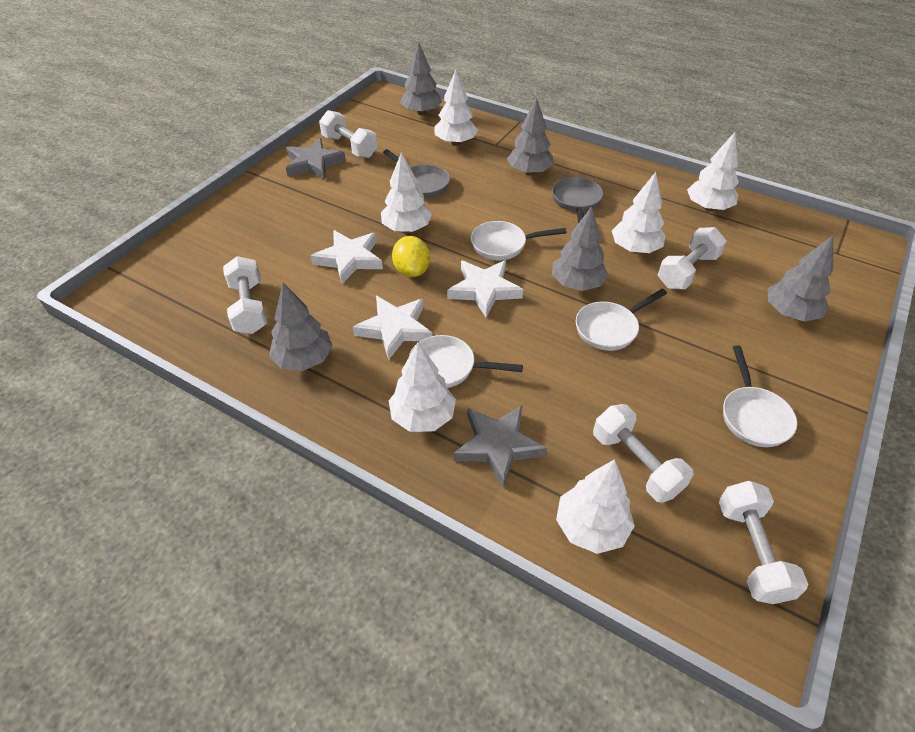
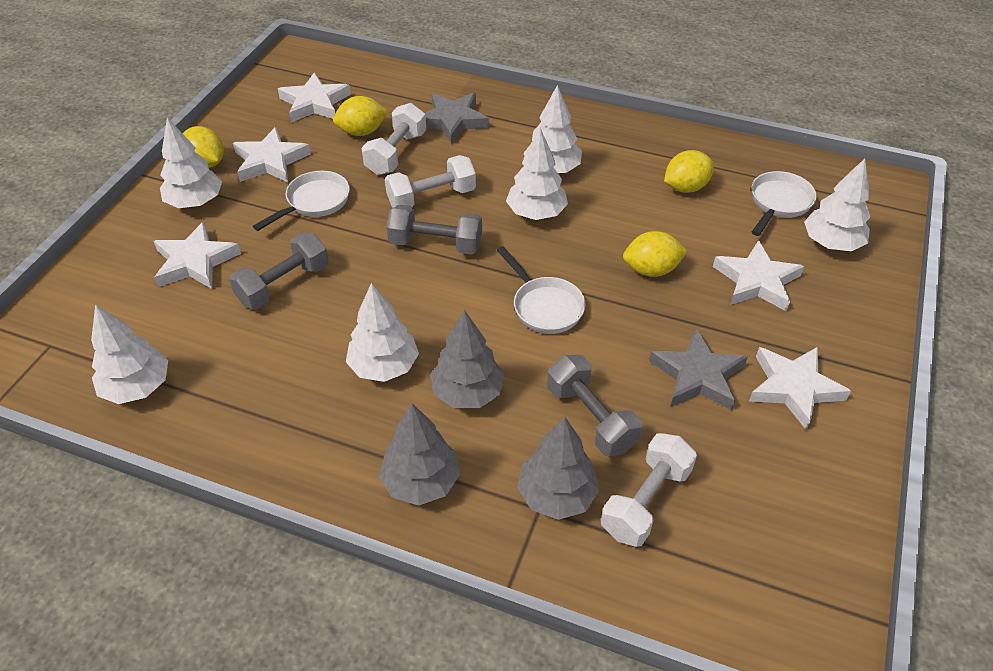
grey dumbbell: 0 -> 3
grey pan: 2 -> 0
grey tree: 5 -> 3
white dumbbell: 5 -> 3
white pan: 4 -> 3
white star: 3 -> 5
yellow lemon: 1 -> 4

